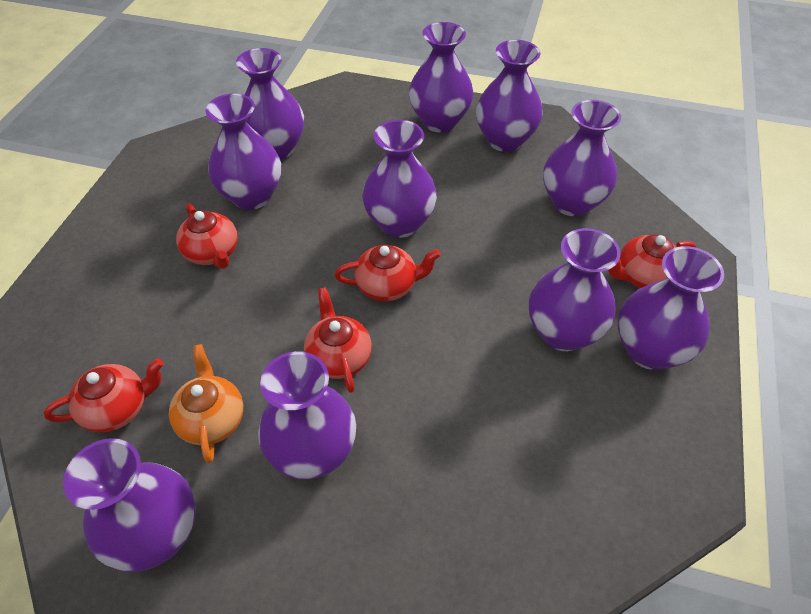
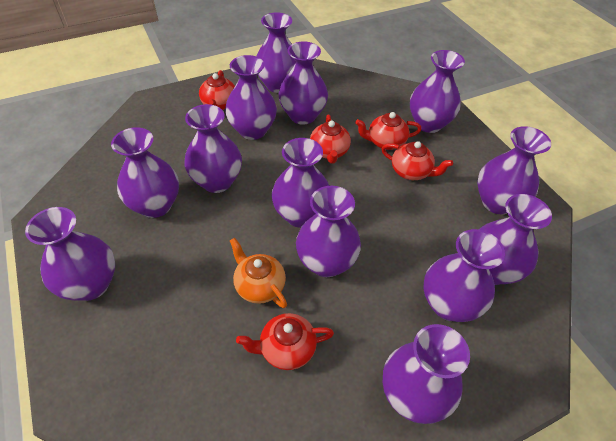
purple vase: 10 -> 13

